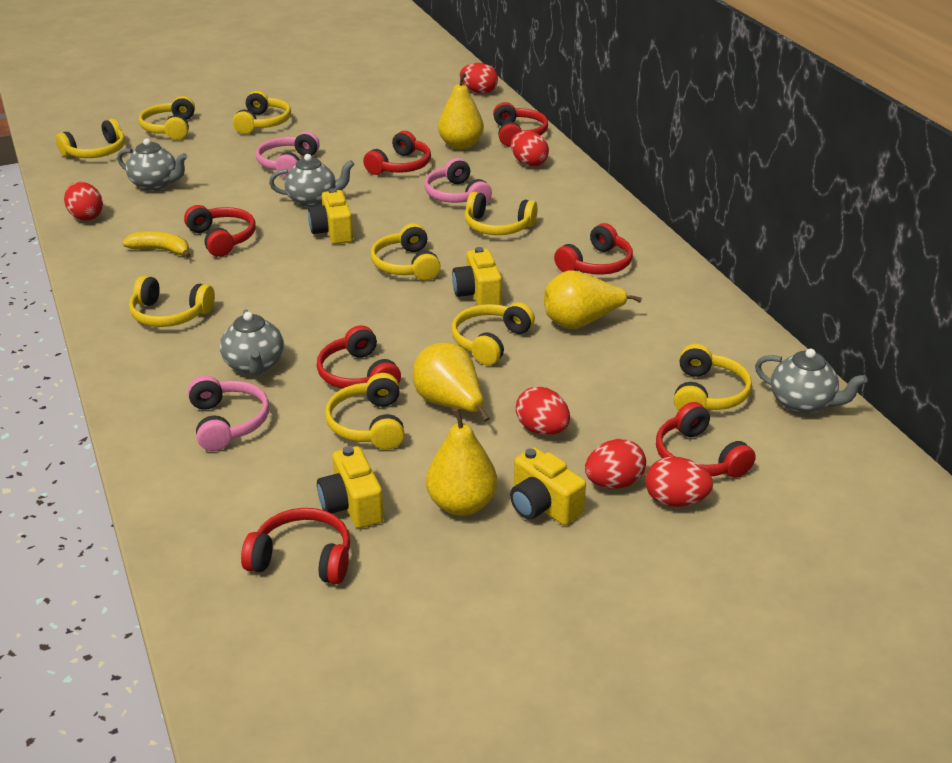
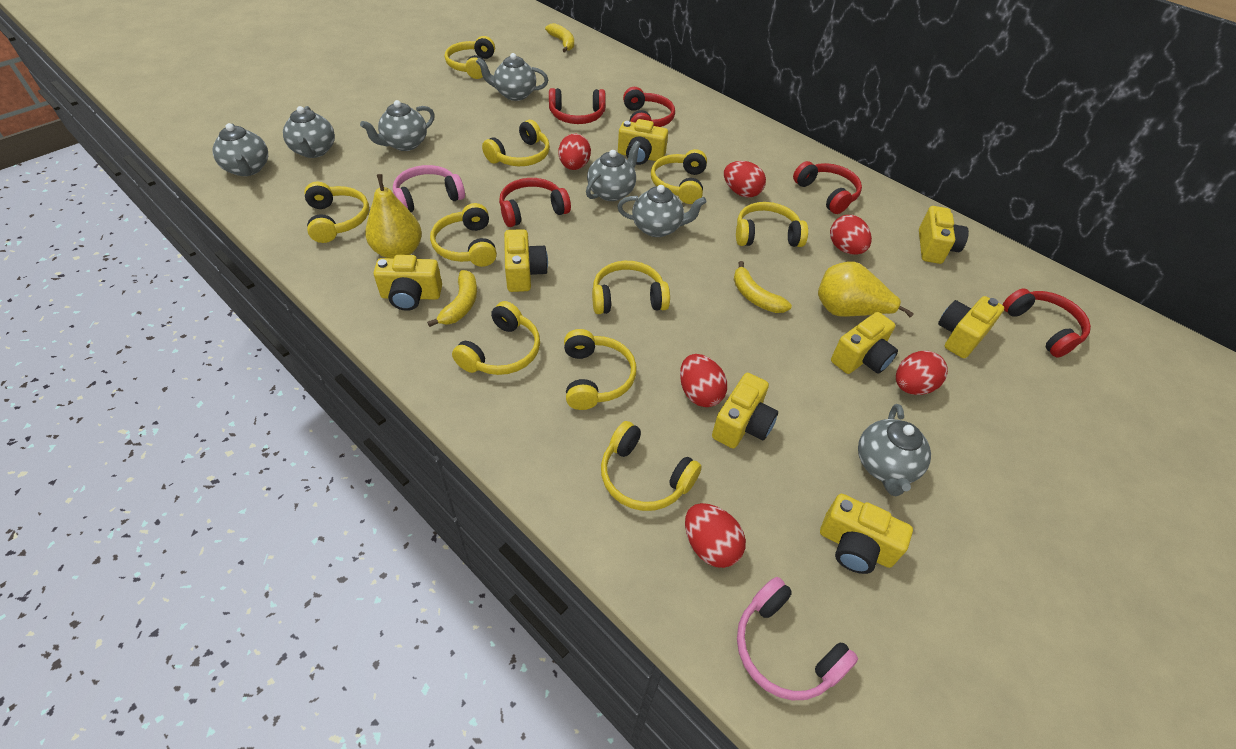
grey teapot: 4 -> 7
pink headphones: 3 -> 2
red headphones: 7 -> 5
yellow banana: 1 -> 3
yellow camera: 4 -> 8
yellow headphones: 9 -> 10
yellow pear: 4 -> 2

